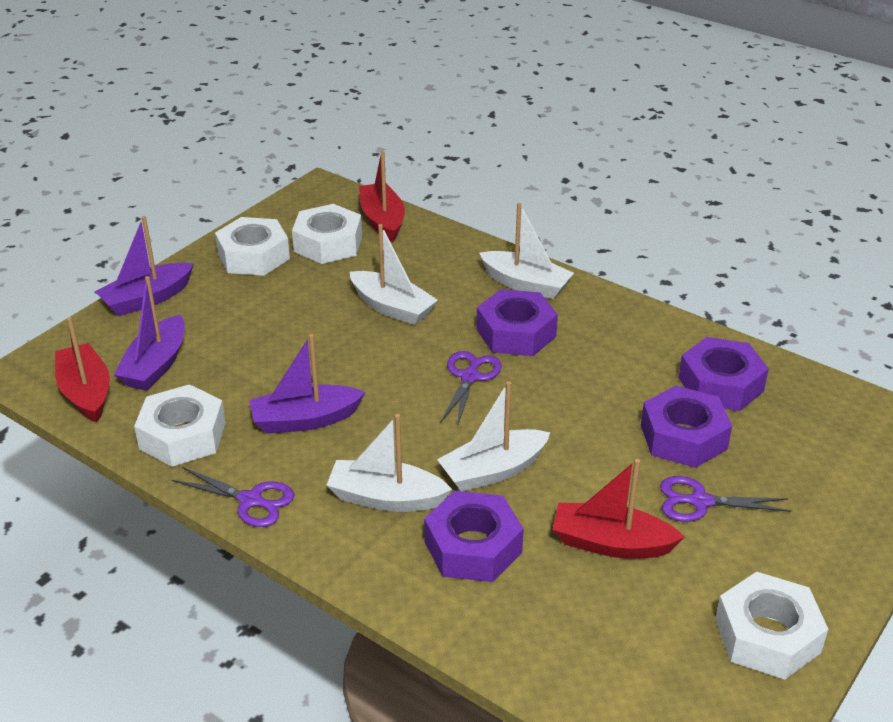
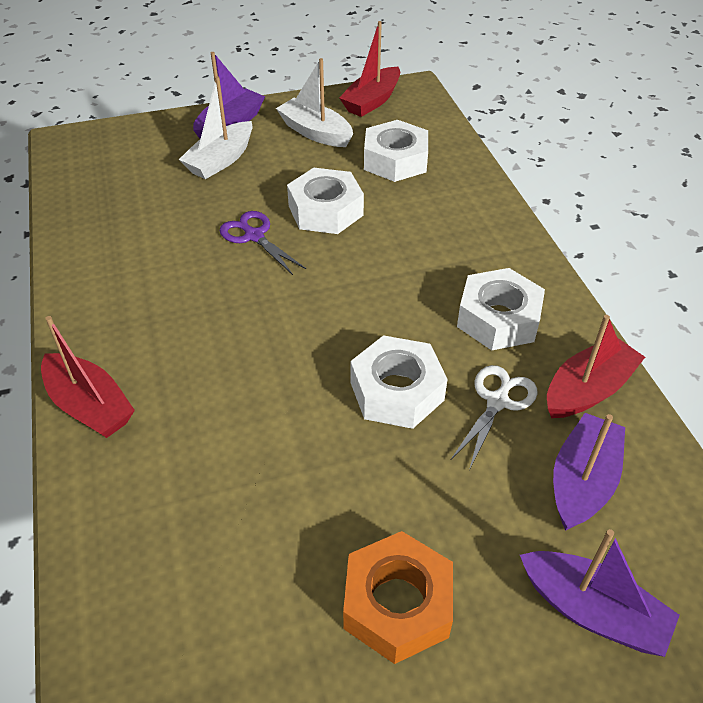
orange nut: 0 -> 1
purple nut: 4 -> 0
purple scissors: 3 -> 1
white boat: 4 -> 2
white scissors: 0 -> 1

